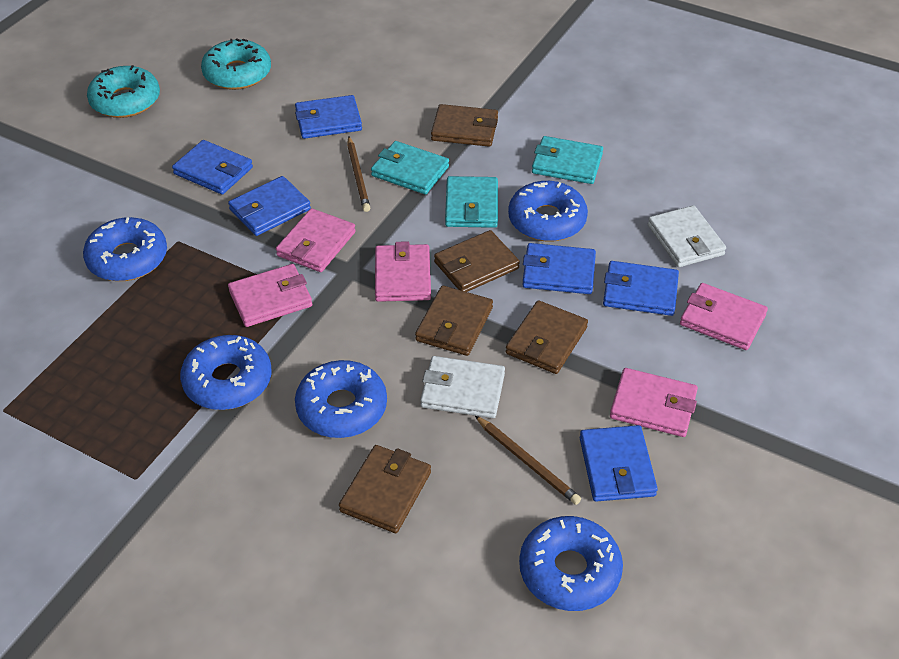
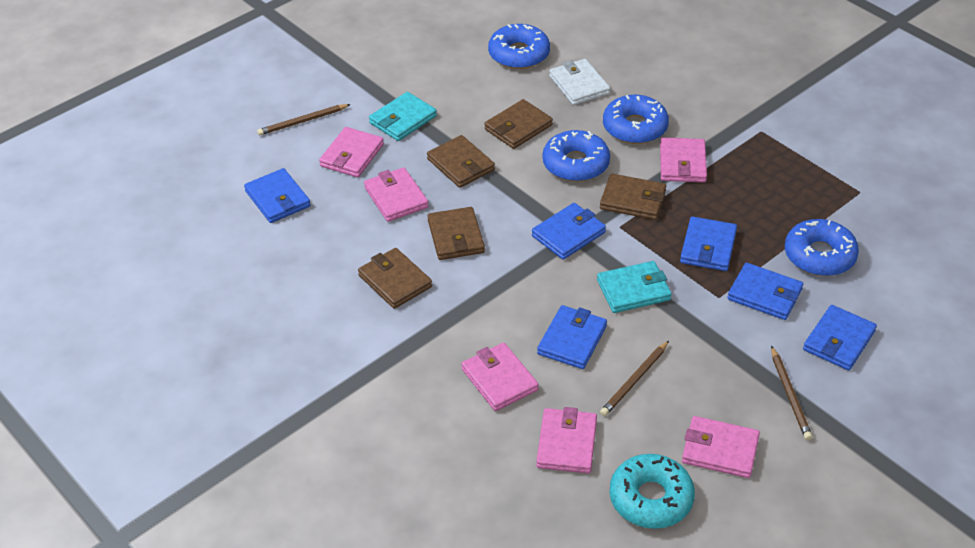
blue donut: 5 -> 4
brown pencil: 2 -> 3
pink wallet: 5 -> 6
turquoise donut: 2 -> 1
turquoise wallet: 3 -> 2
white wallet: 2 -> 1

